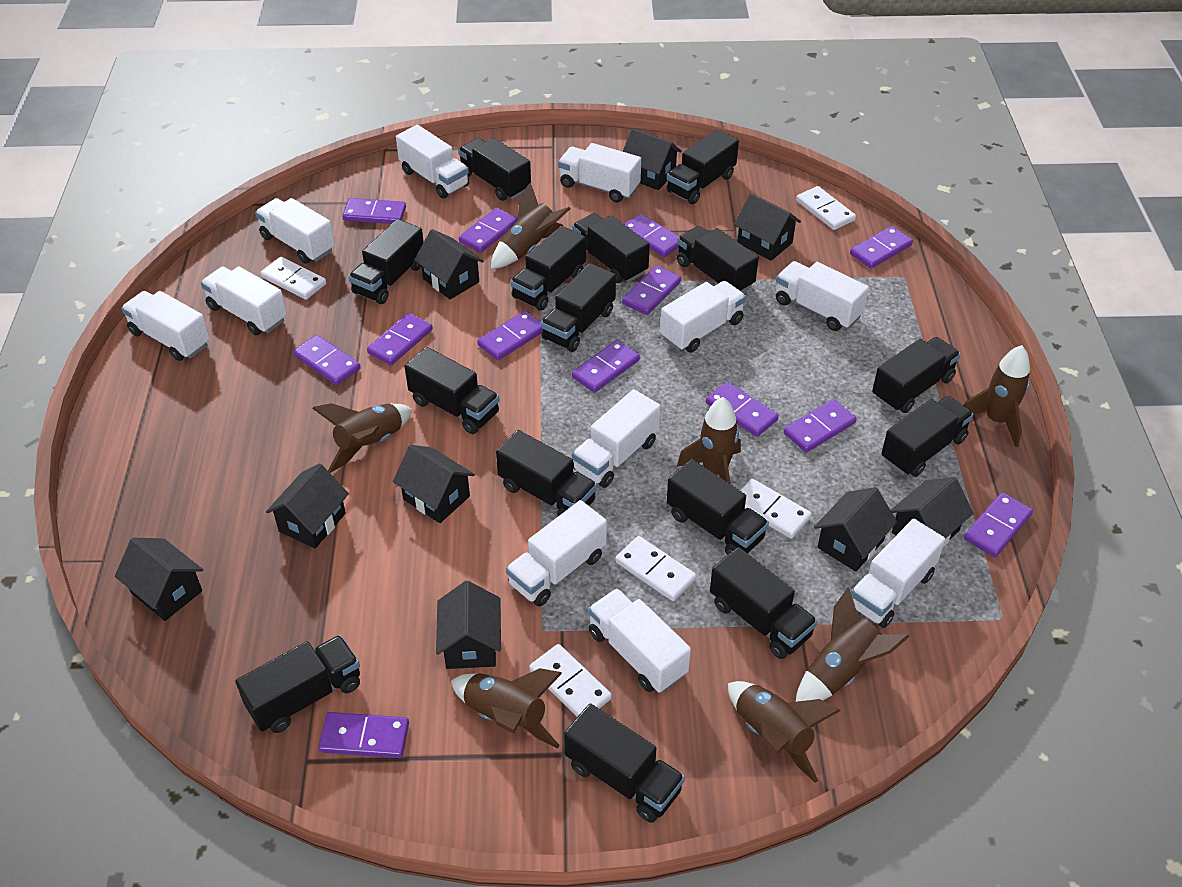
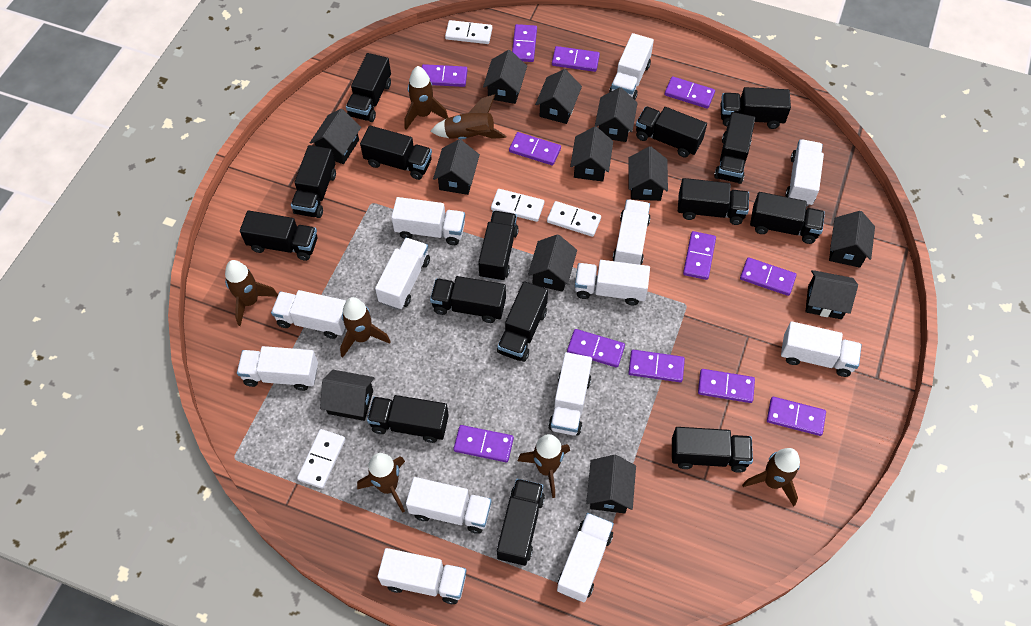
black house: 9 -> 12
purple domino: 13 -> 12
white domino: 5 -> 4
white truck: 11 -> 13

